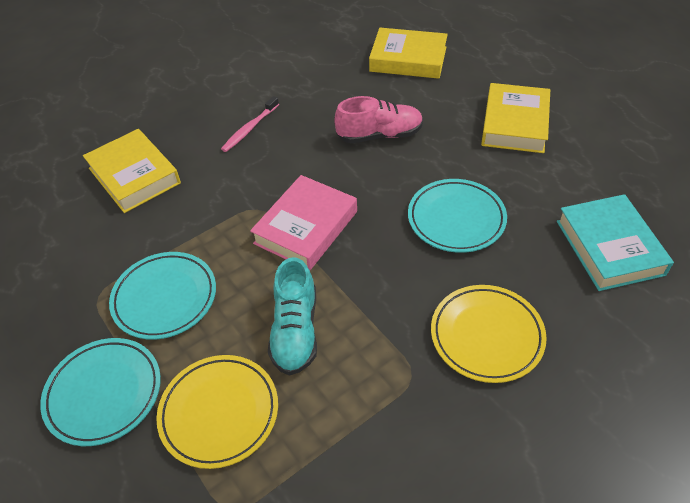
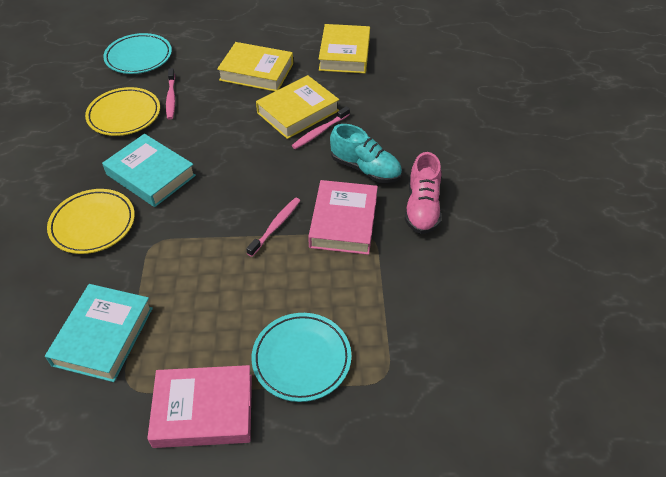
pink book: 1 -> 2
pink toothbrush: 1 -> 3
turquoise book: 1 -> 2
turquoise plate: 3 -> 2

